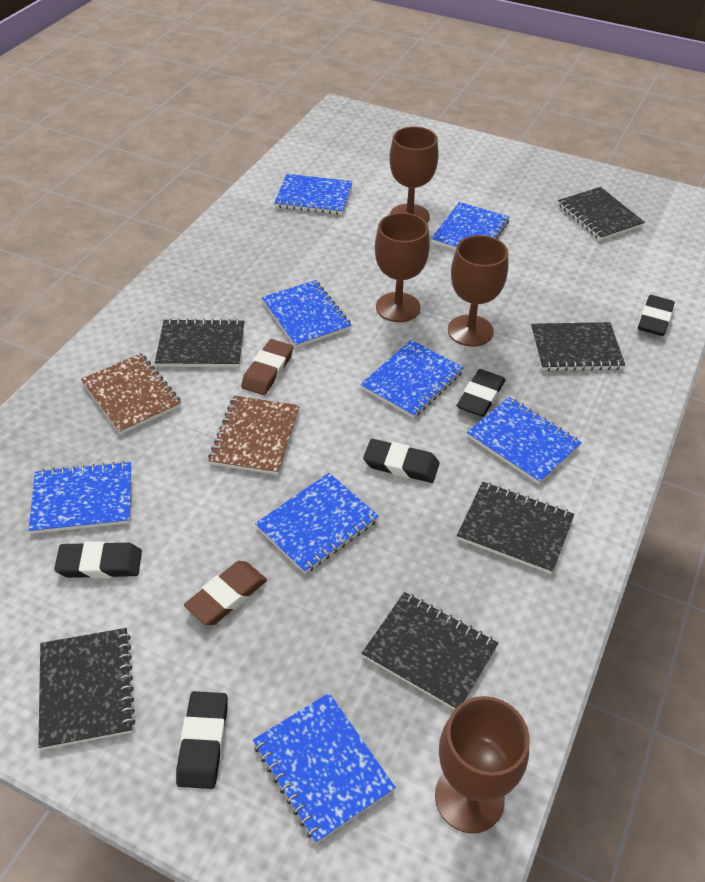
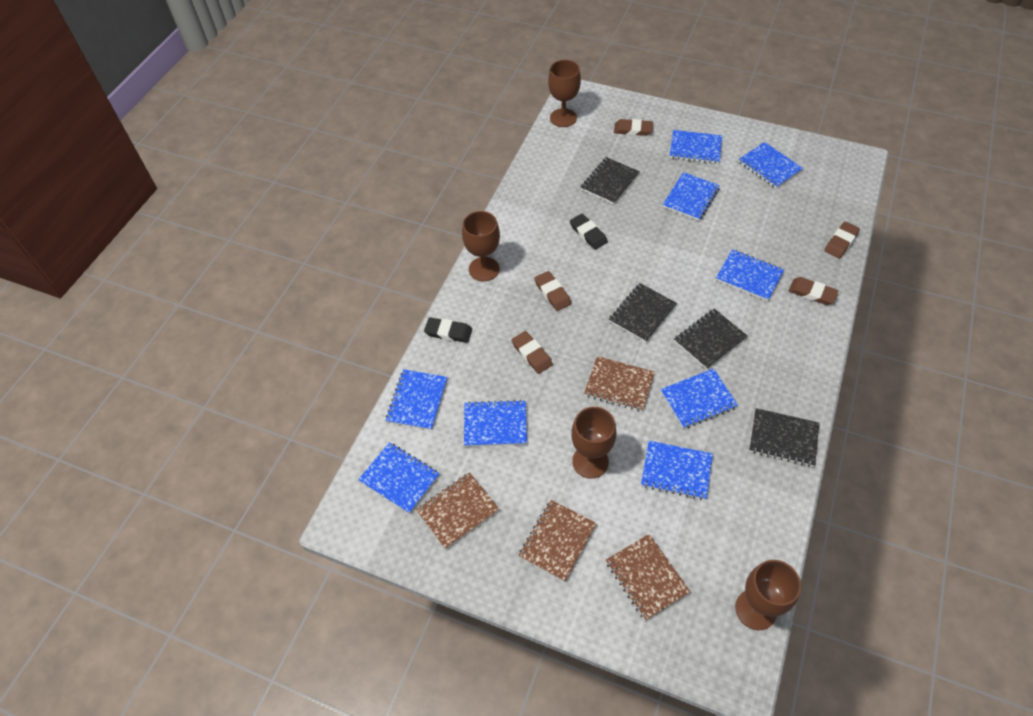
black eraser: 5 -> 2
black notebook: 6 -> 4
blue notebook: 8 -> 9
brown eraser: 2 -> 5
brown notebook: 2 -> 4

